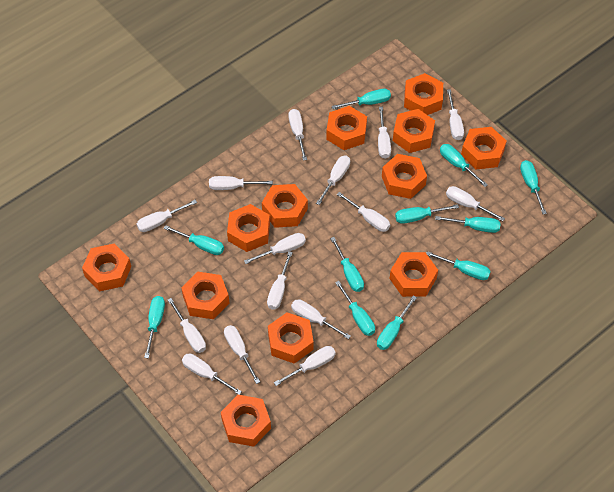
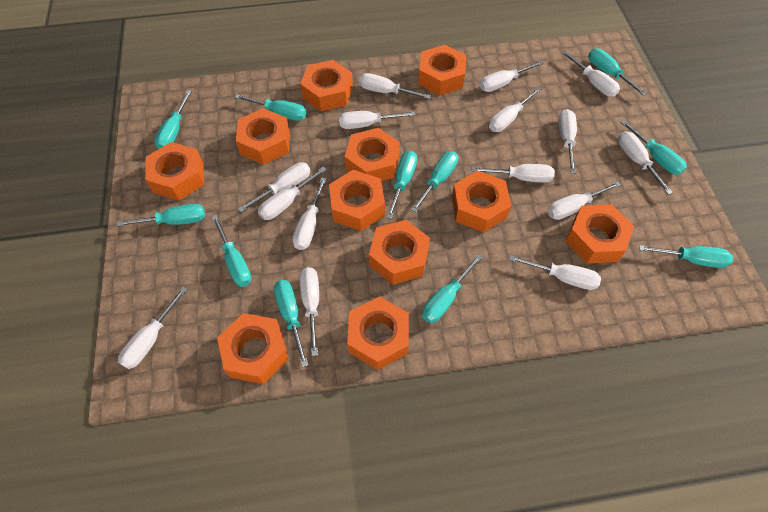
orange nut: 12 -> 11

